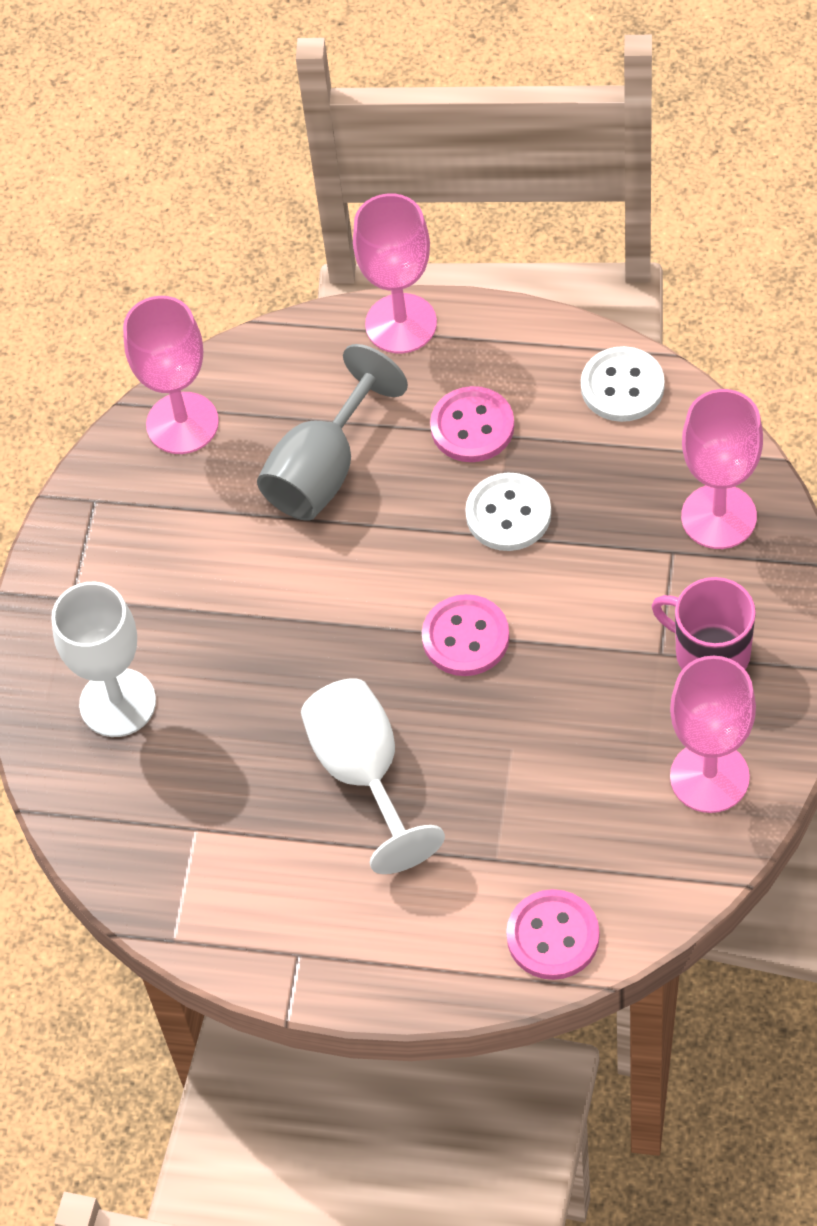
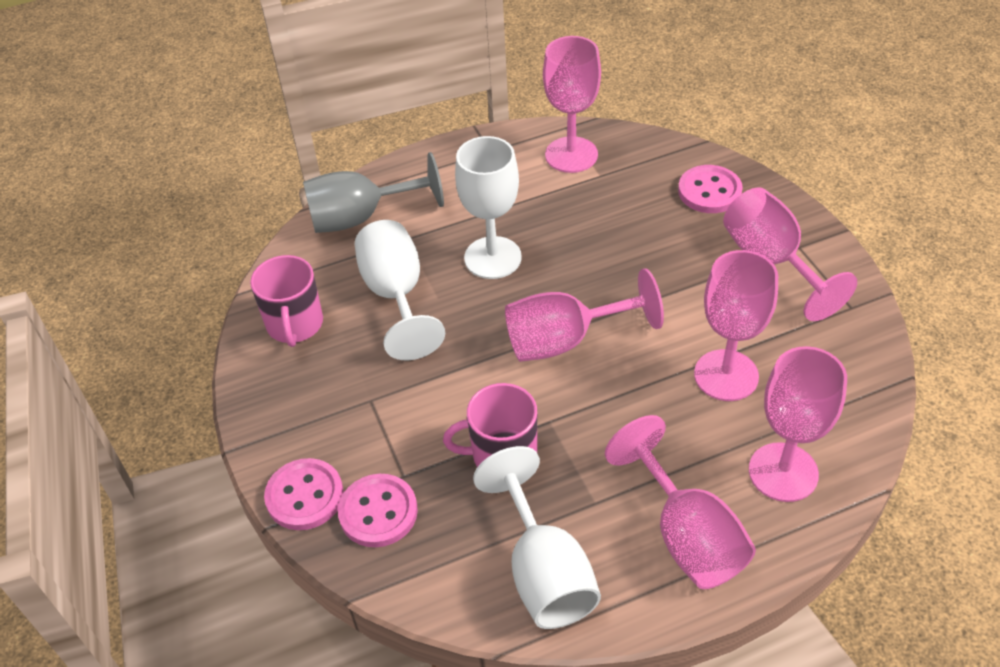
pink goblet: 4 -> 6
pink mug: 1 -> 2
white button: 2 -> 0
white goblet: 2 -> 3

